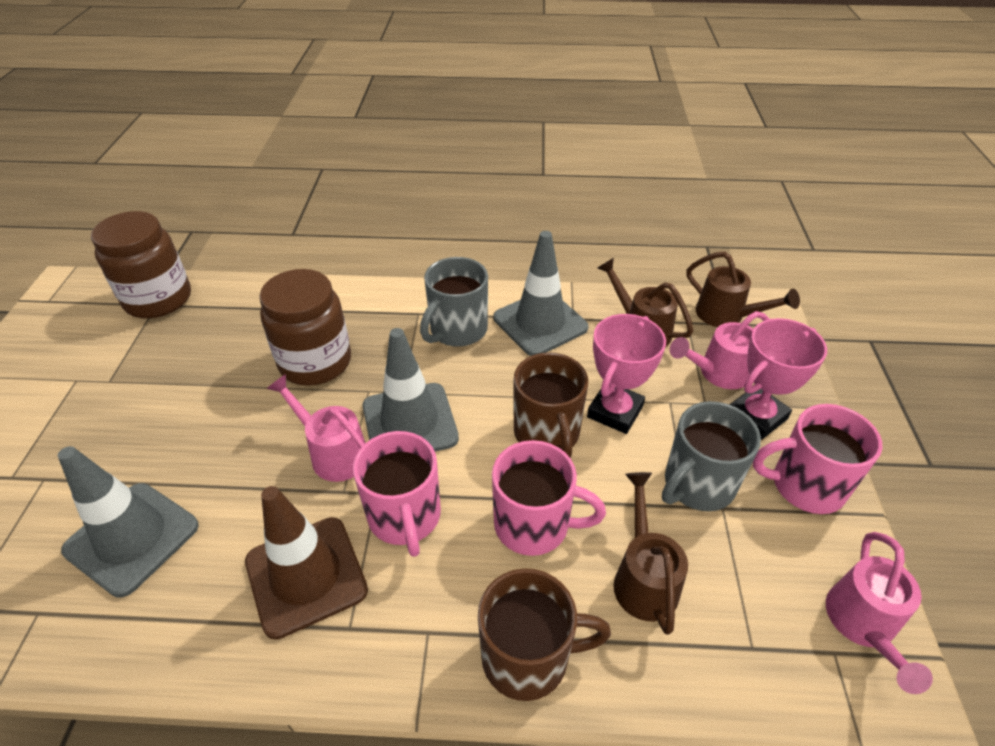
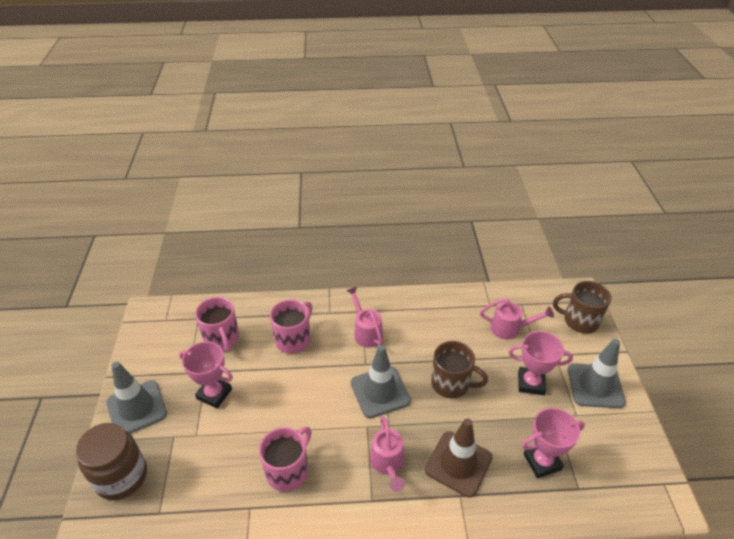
brown jar: 2 -> 1
brown watering can: 3 -> 0
grey mug: 2 -> 0
pink trophy: 2 -> 3

